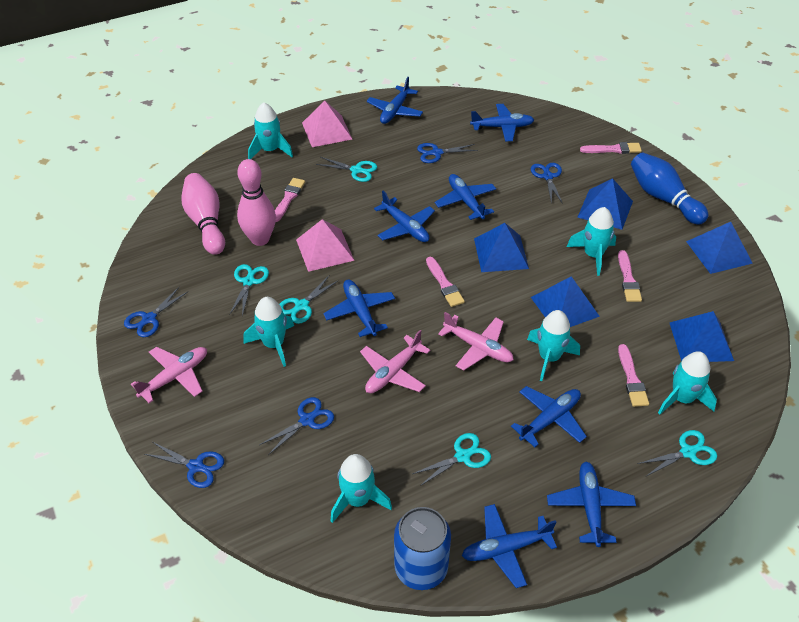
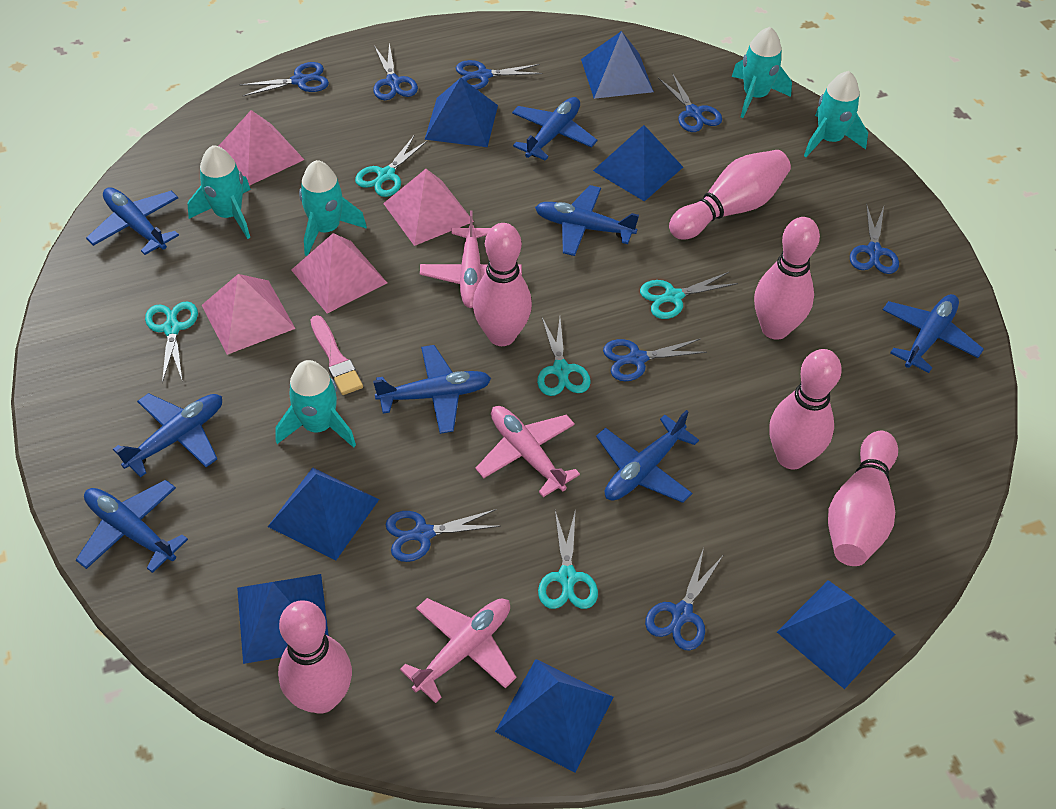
blue bowling pin: 1 -> 0
blue can: 1 -> 0
blue pyramid: 5 -> 7
blue scissors: 5 -> 8
pink bowling pin: 2 -> 6
pink brush: 5 -> 1
pink pyramid: 2 -> 4
turquoise rocket: 6 -> 5

